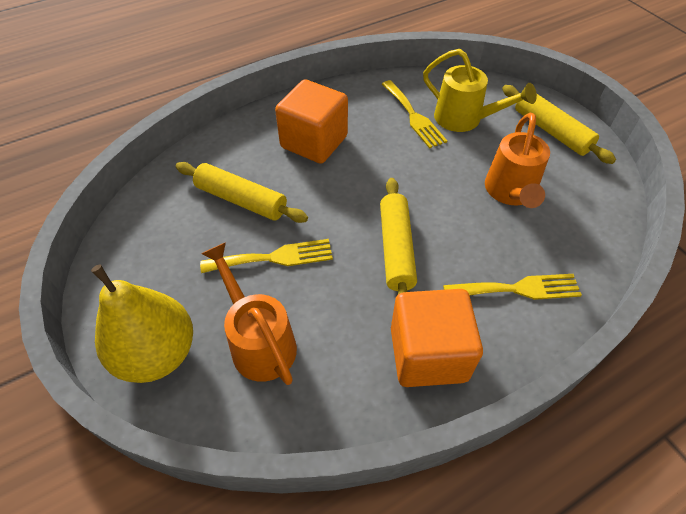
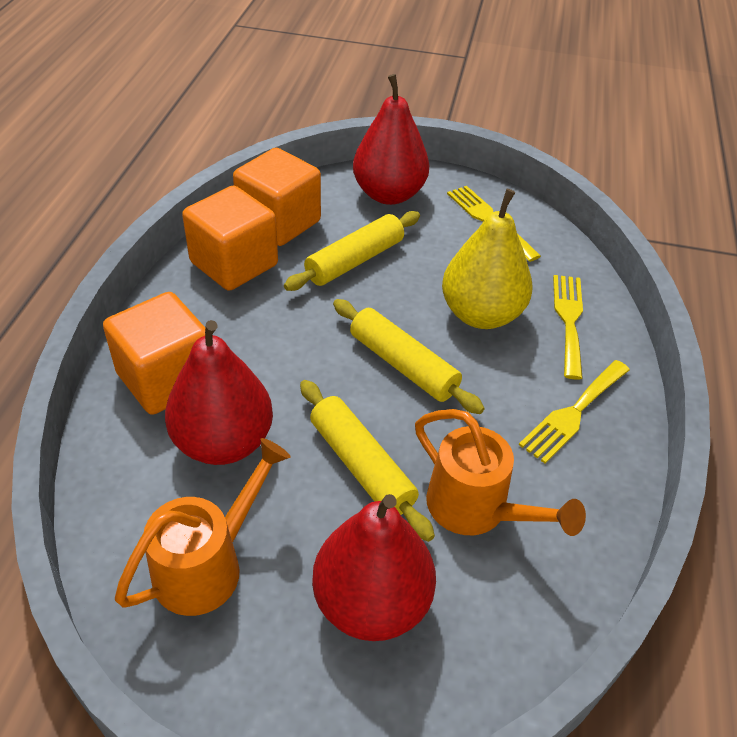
orange cube: 2 -> 3
red pear: 0 -> 3
yellow watering can: 1 -> 0

